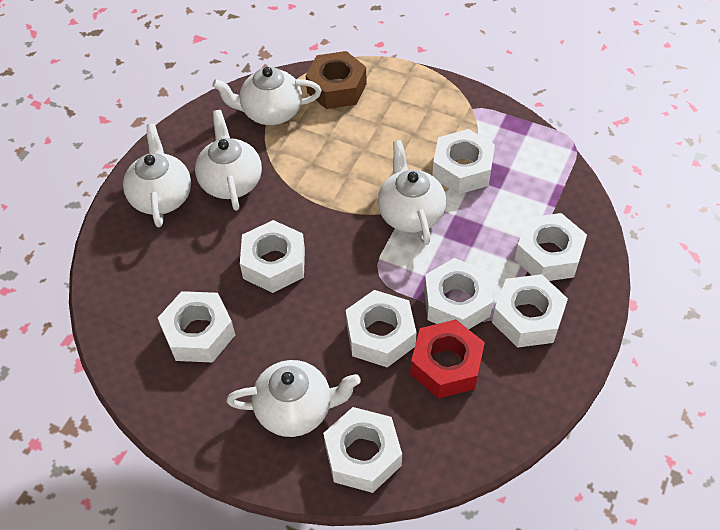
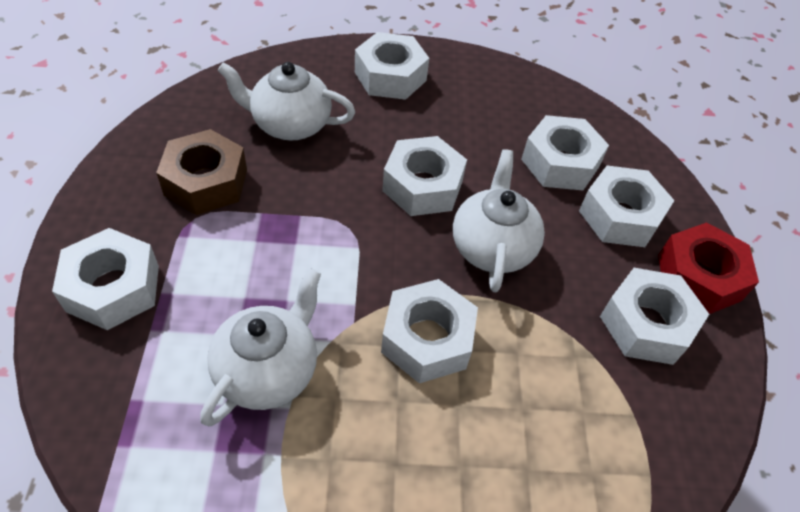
white nut: 8 -> 7
white teapot: 5 -> 3

